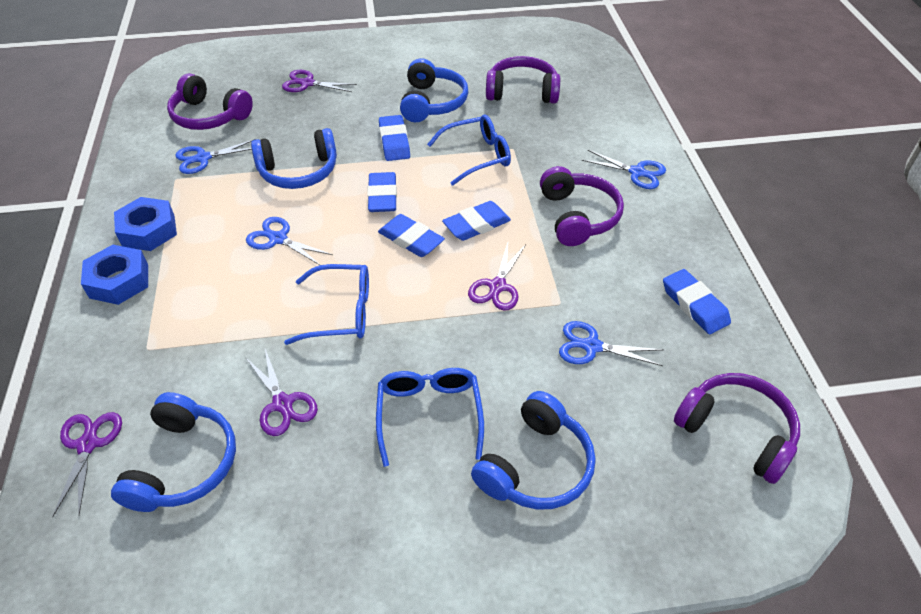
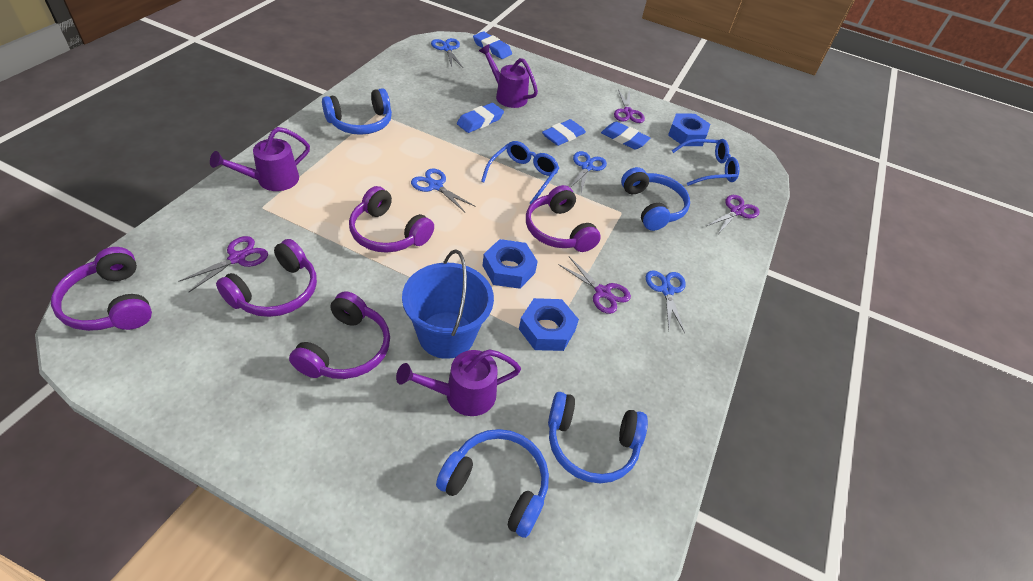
blue bucket: 0 -> 1
blue eraser: 5 -> 4
blue glasses: 3 -> 2
blue nut: 2 -> 3
purple headphones: 4 -> 5
purple watering can: 0 -> 3

